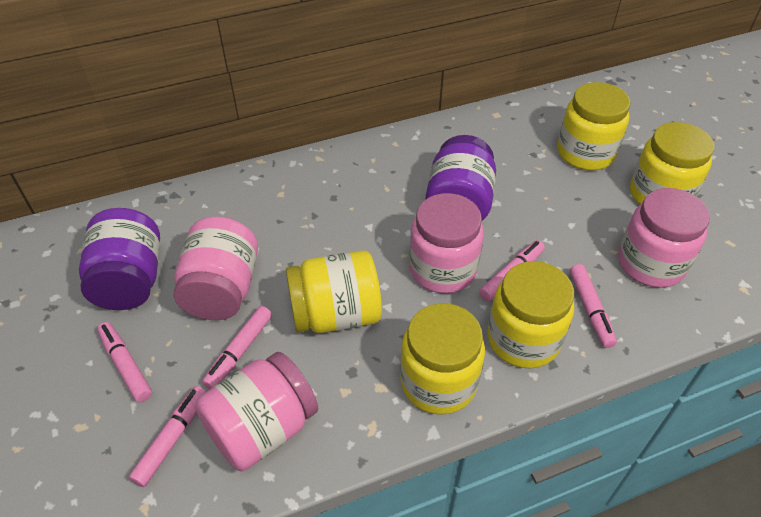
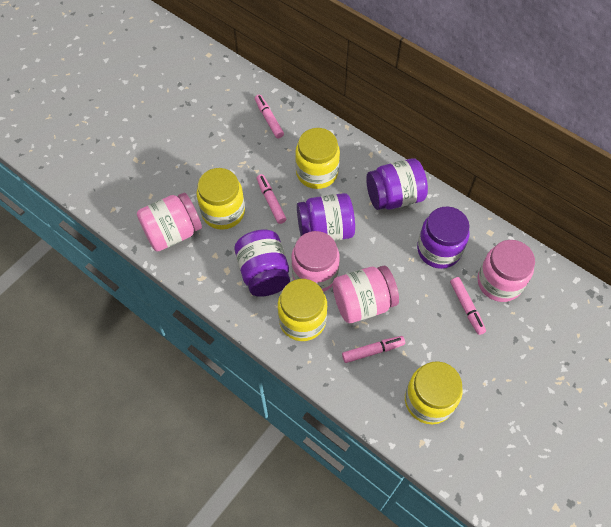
pink marker: 5 -> 4
purple jar: 2 -> 4
yellow jar: 5 -> 4

